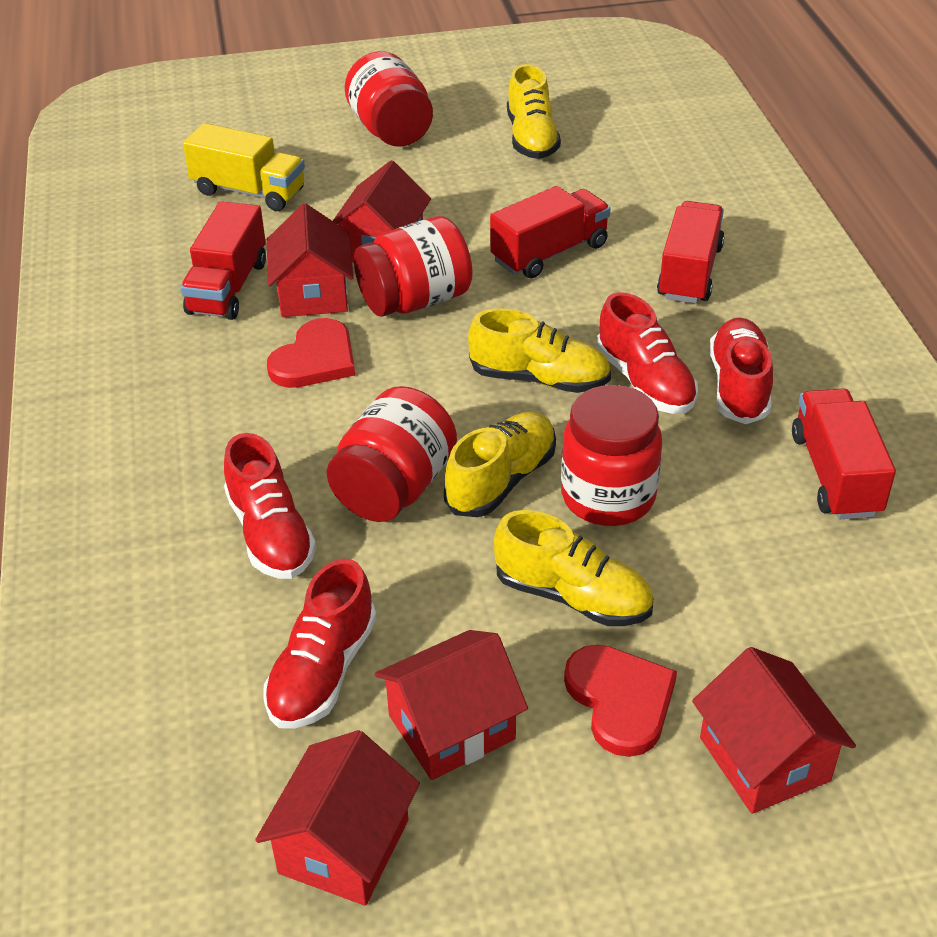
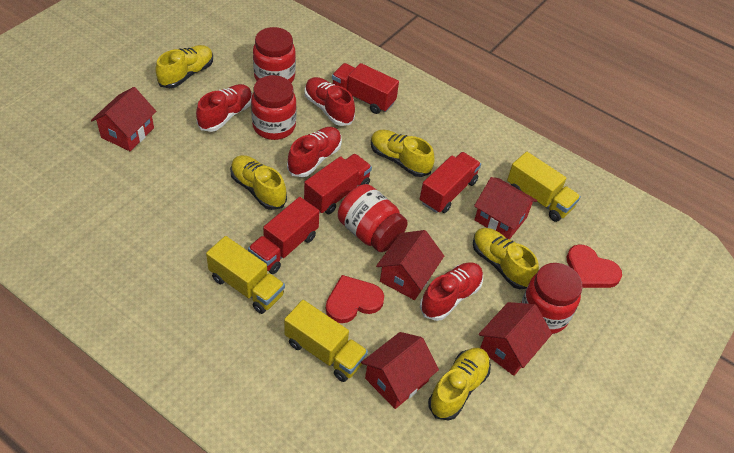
yellow shoe: 4 -> 5
yellow truck: 1 -> 3

